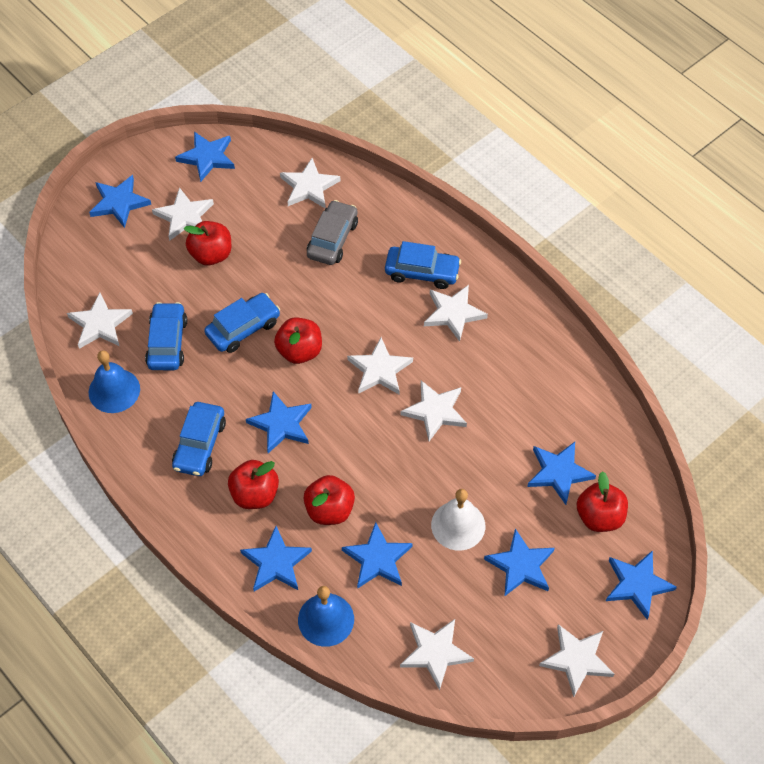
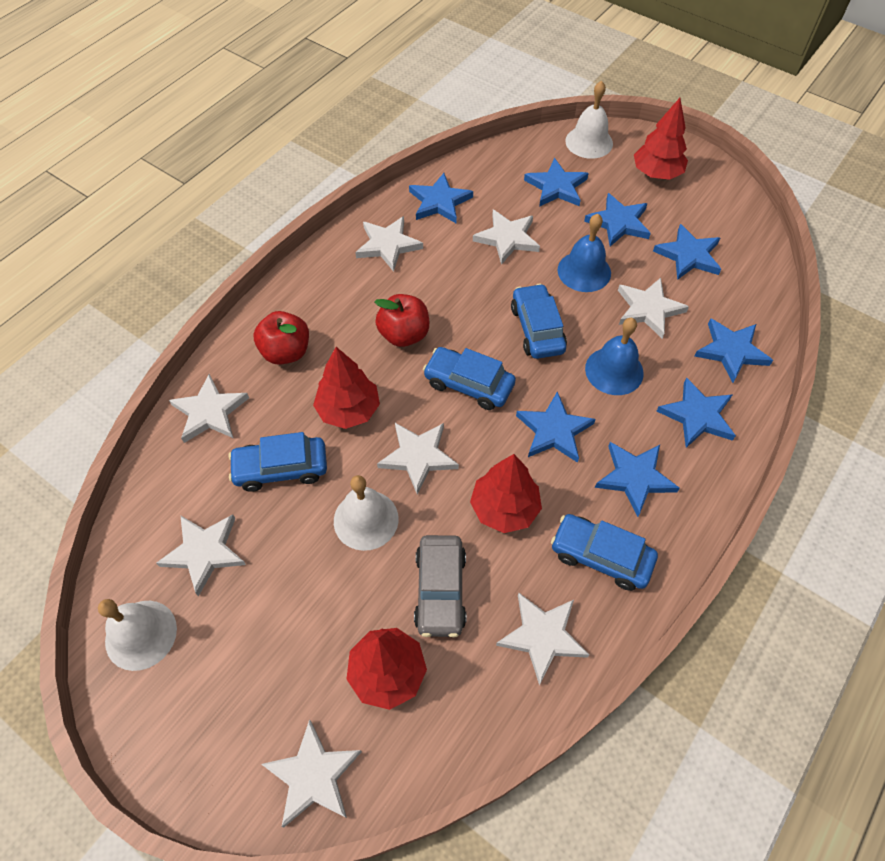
red apple: 5 -> 2
red tree: 0 -> 4
white bell: 1 -> 3

